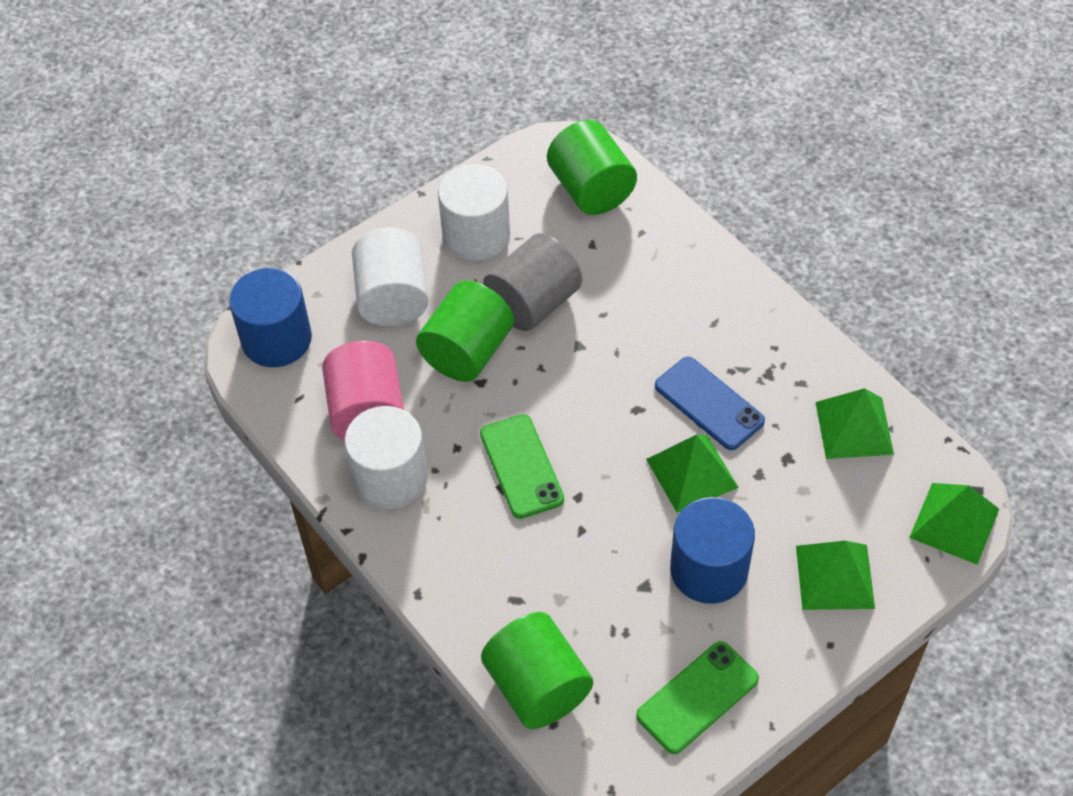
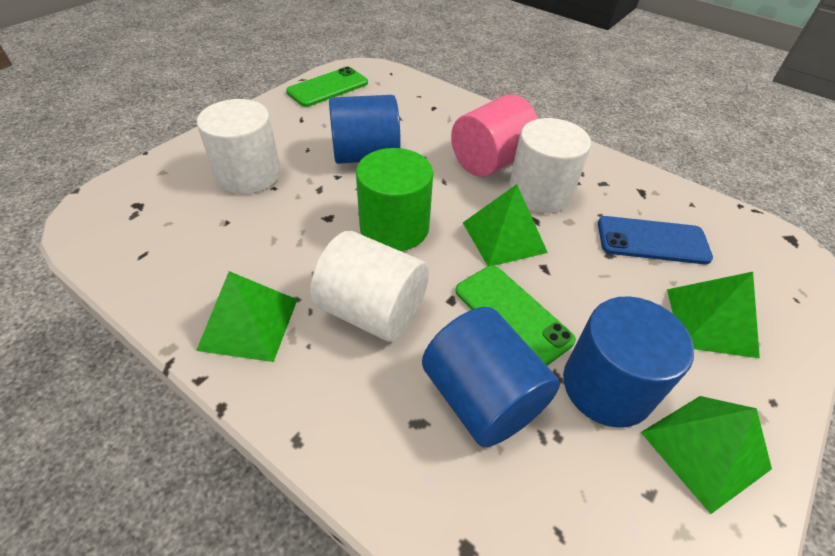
blue cylinder: 2 -> 3
green cylinder: 3 -> 1
grey cylinder: 1 -> 0

